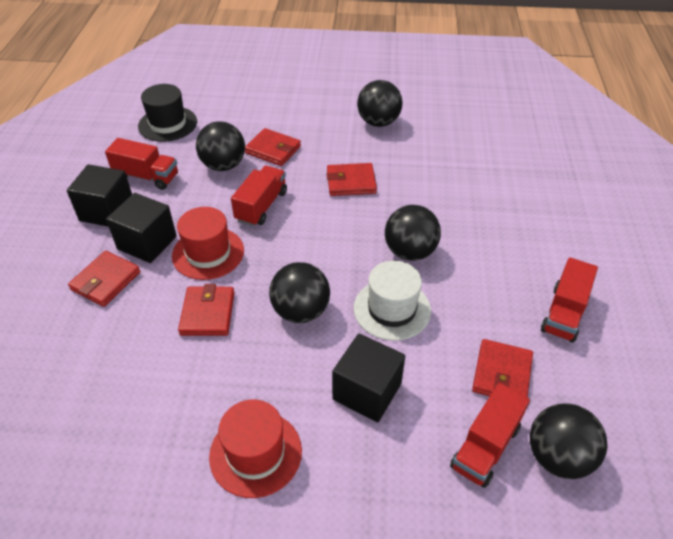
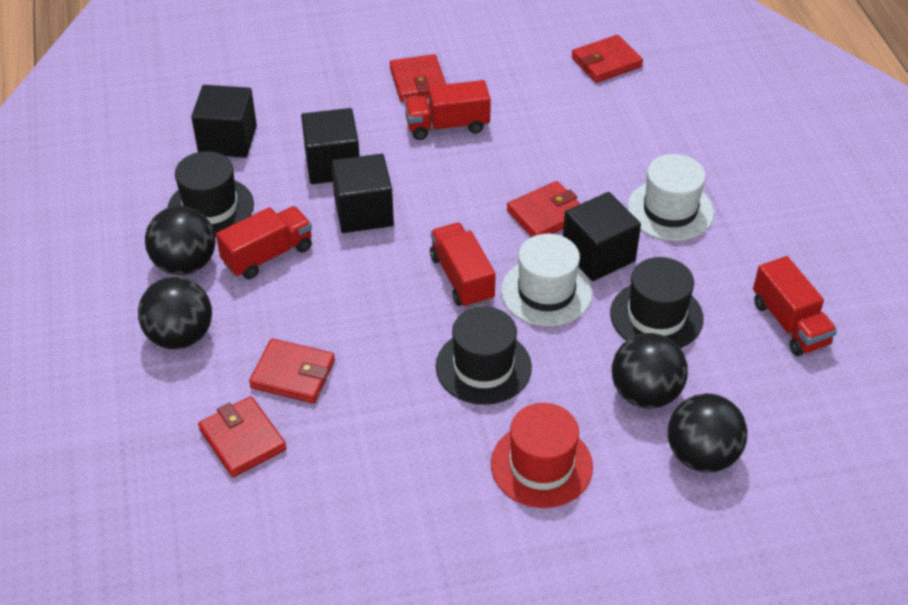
black ball: 5 -> 4
black cube: 3 -> 4
black hat: 1 -> 3
red hat: 2 -> 1
white hat: 1 -> 2

